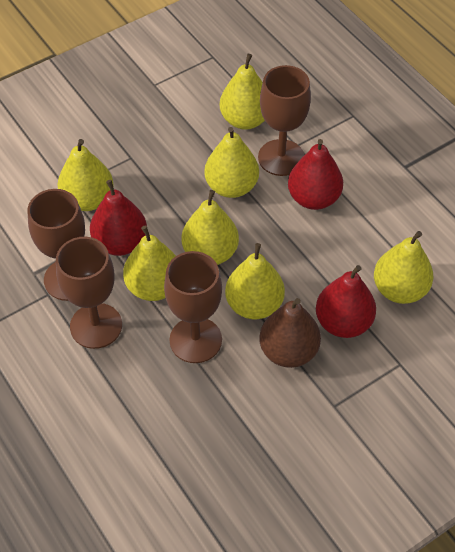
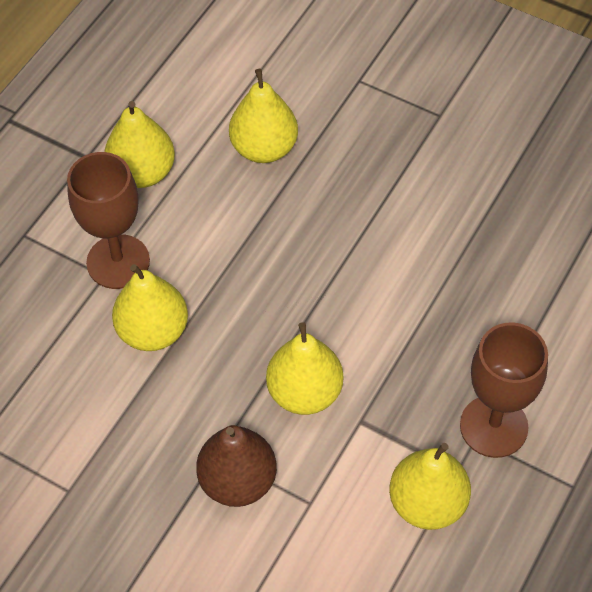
brown goblet: 4 -> 2
red pear: 3 -> 0
yellow pear: 7 -> 5

